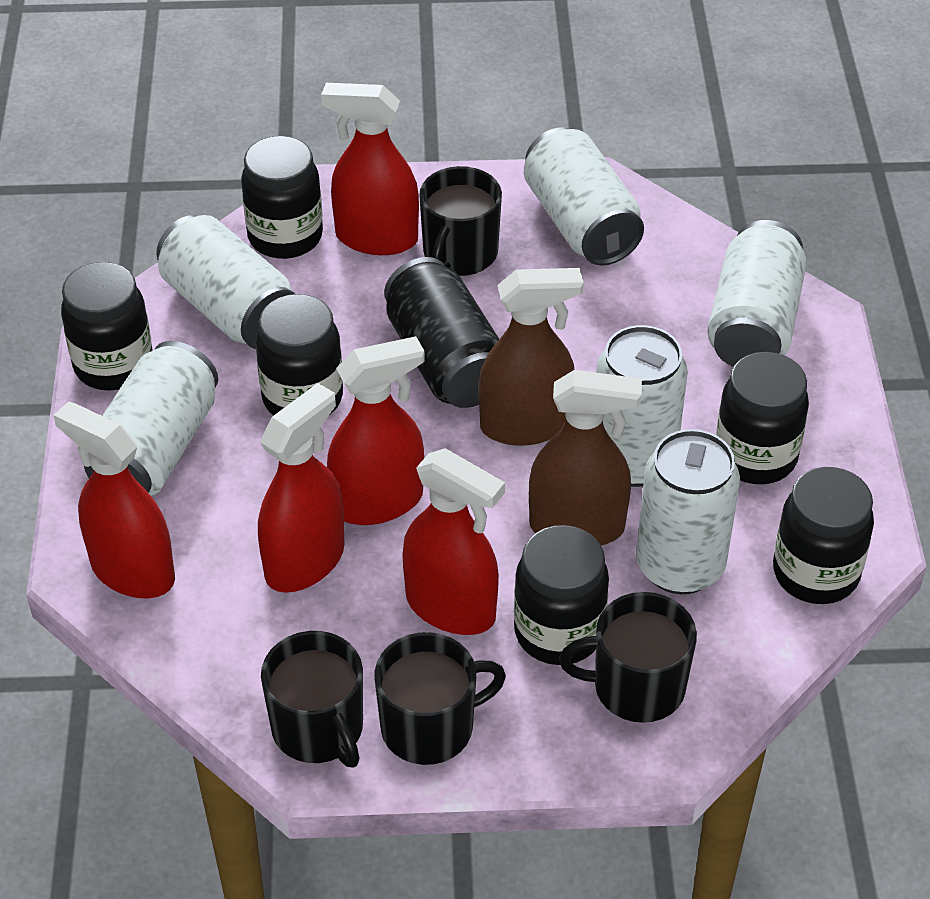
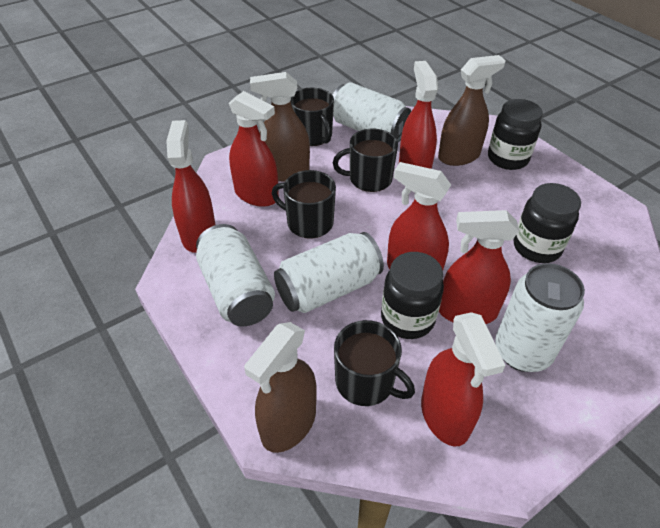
black can: 1 -> 0
black jar: 6 -> 3
brown spray bottle: 2 -> 3
red spray bottle: 5 -> 6
white can: 6 -> 4

